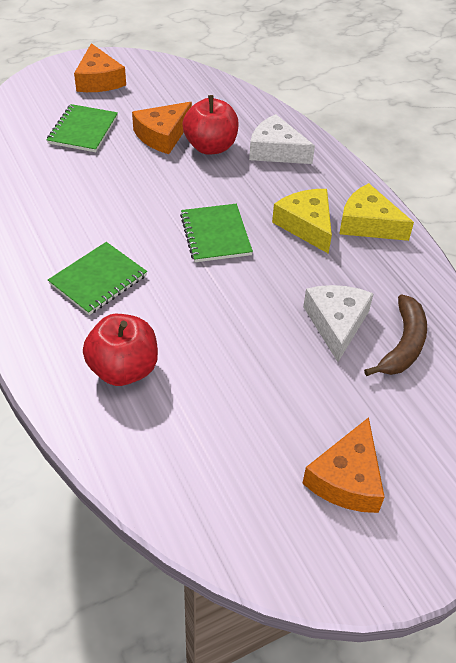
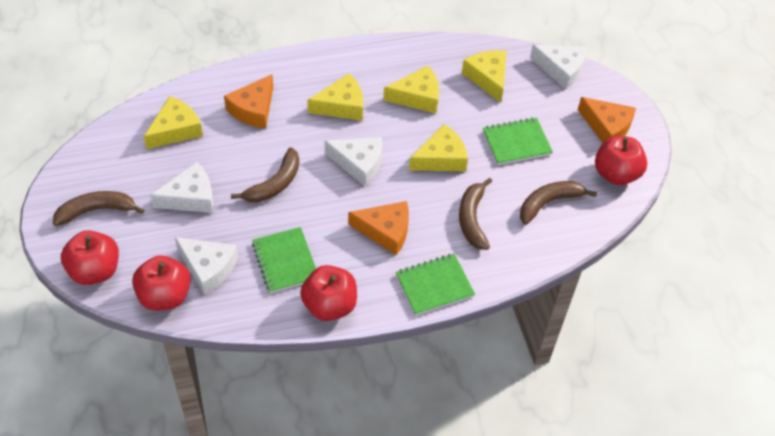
brown banana: 1 -> 4
red apple: 2 -> 4
white cheese: 2 -> 4
yellow cheese: 2 -> 5

